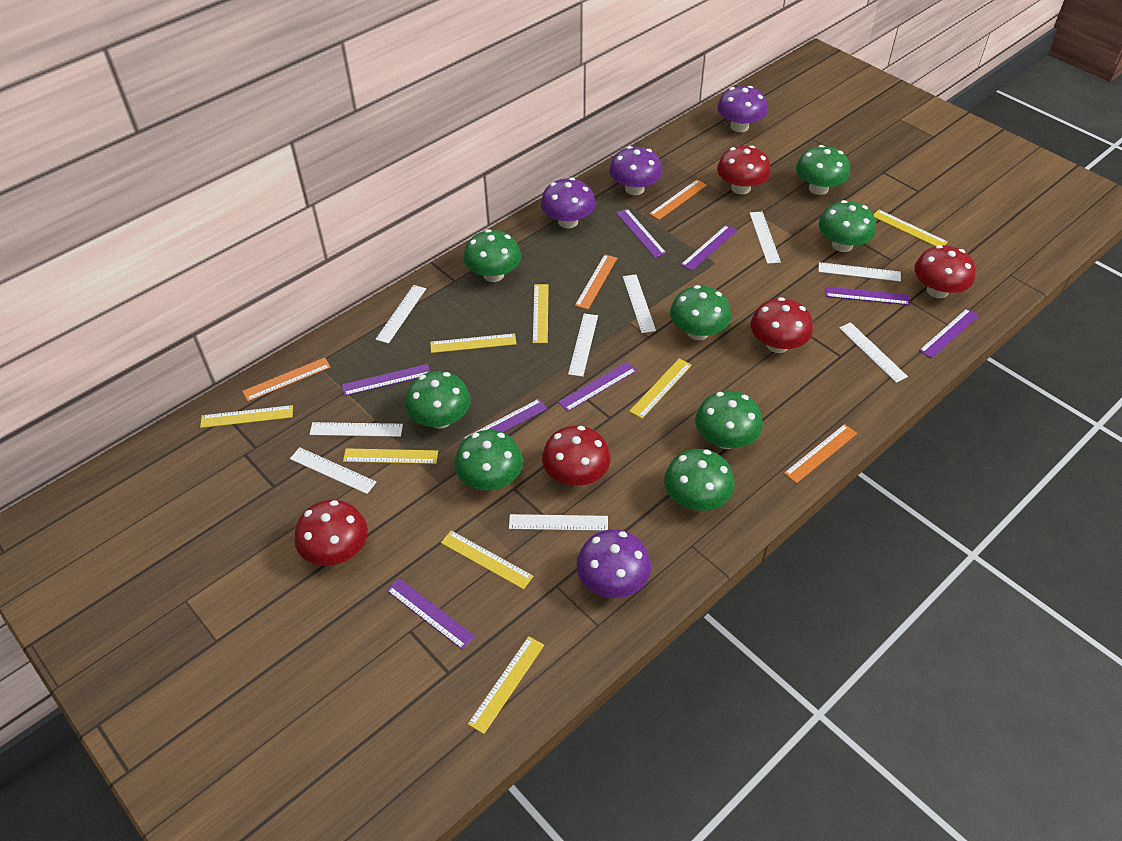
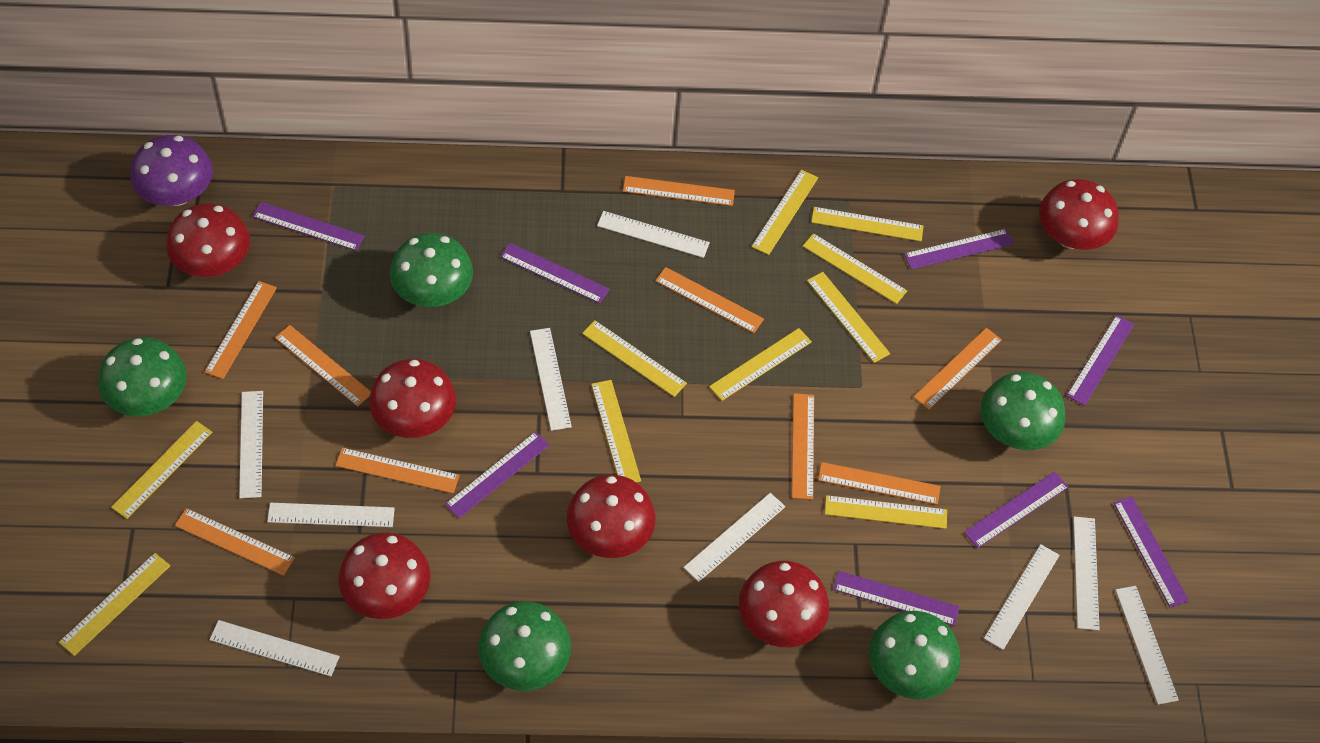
green mushroom: 8 -> 5
orange ruler: 4 -> 9
purple mushroom: 4 -> 1
red mushroom: 5 -> 6
yellow ruler: 8 -> 10

